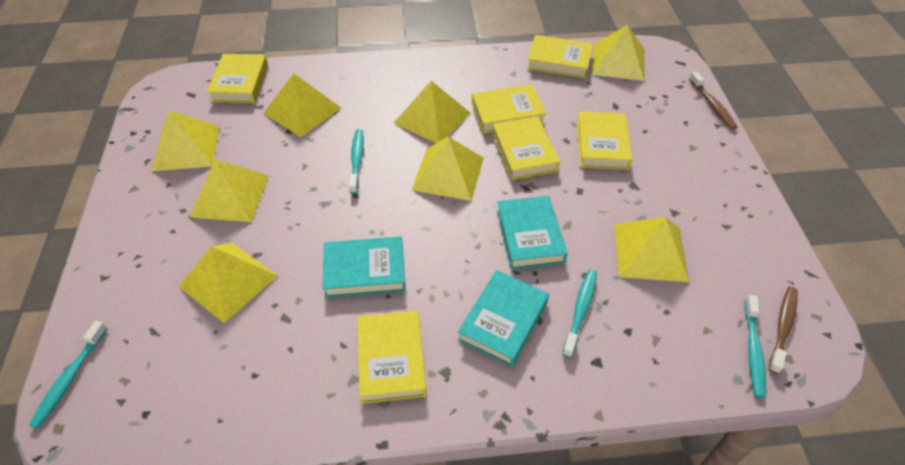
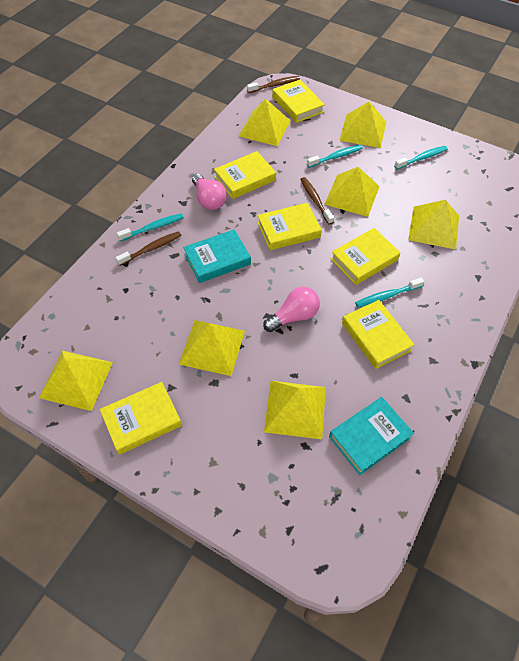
brown toothbrush: 2 -> 3
pink light bulb: 0 -> 2
turquoise book: 3 -> 2
yellow pyramid: 8 -> 7

